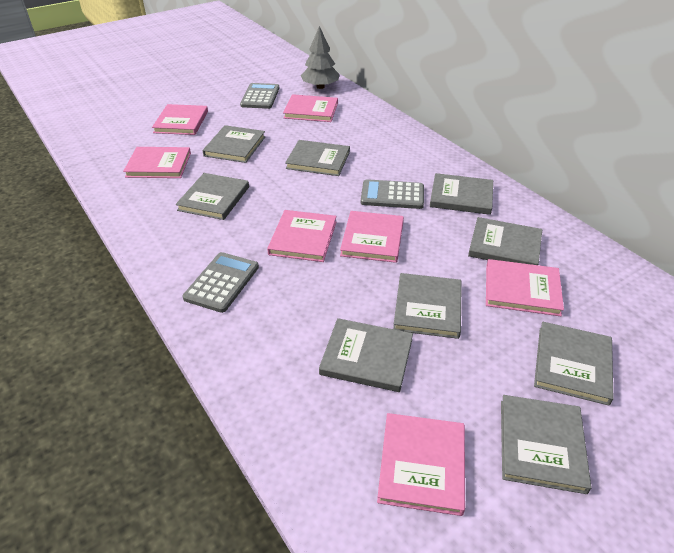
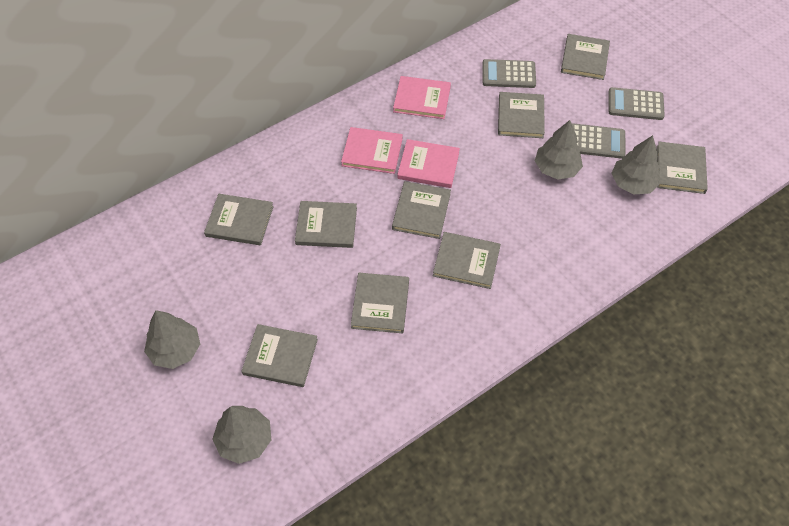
grey tree: 1 -> 4
pink book: 7 -> 3

